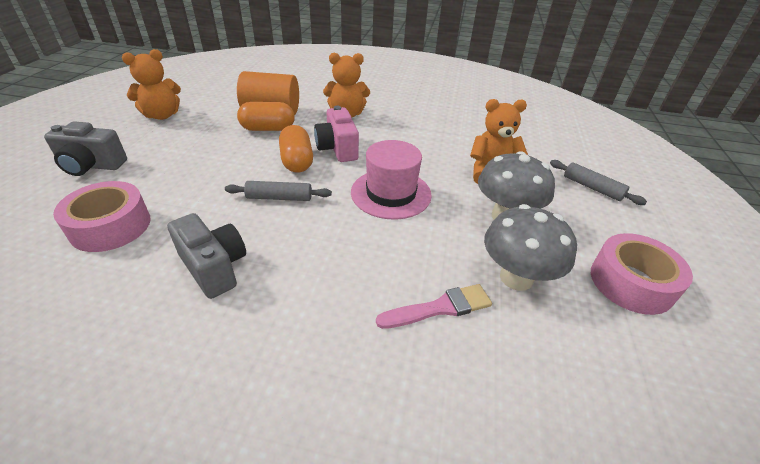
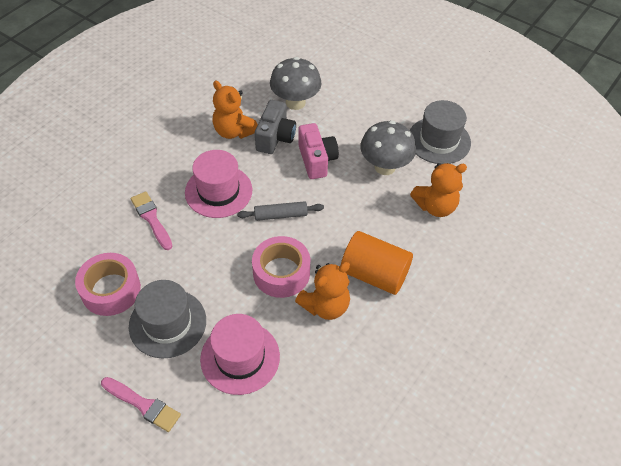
grey camera: 2 -> 1
grey hat: 0 -> 2
grey rolling pin: 2 -> 1
orange capsule: 2 -> 0
pink brush: 1 -> 2
pink hat: 1 -> 2

